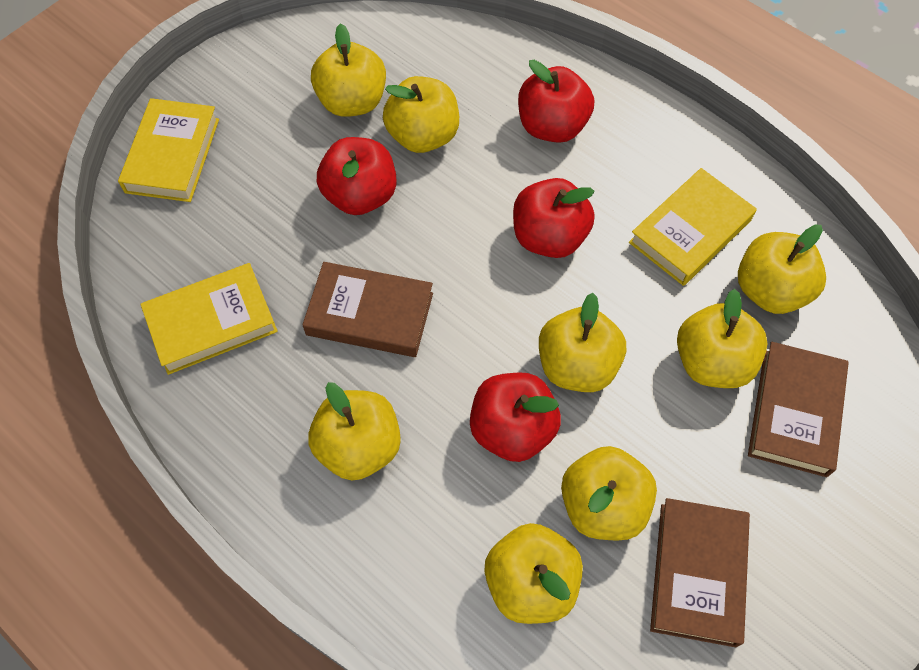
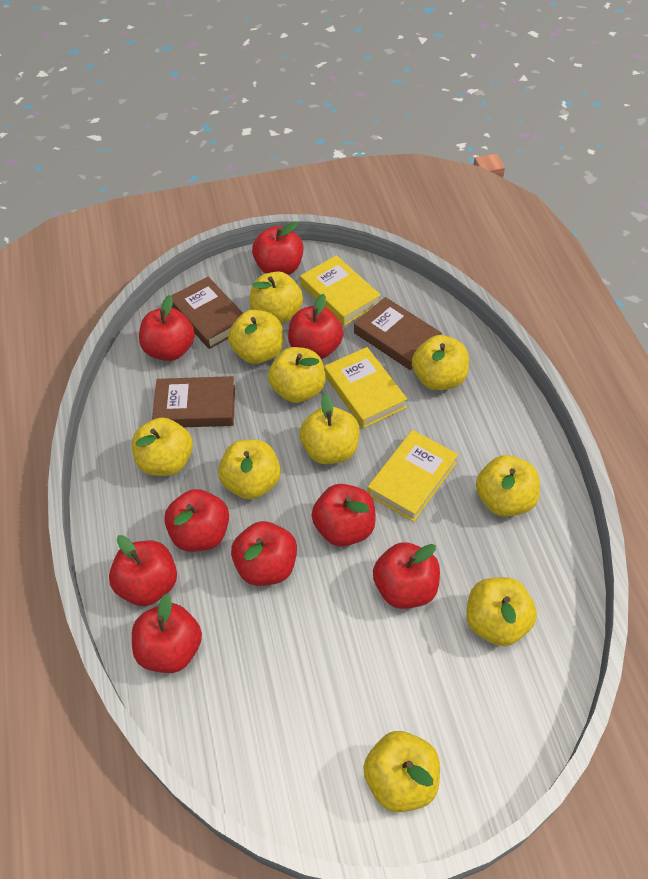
red apple: 4 -> 9
yellow apple: 8 -> 10

